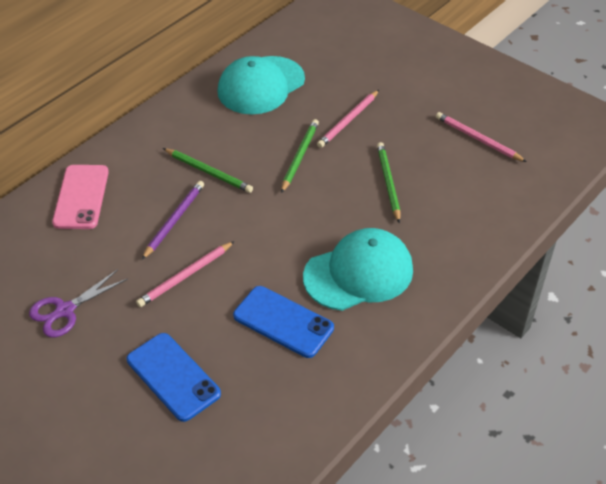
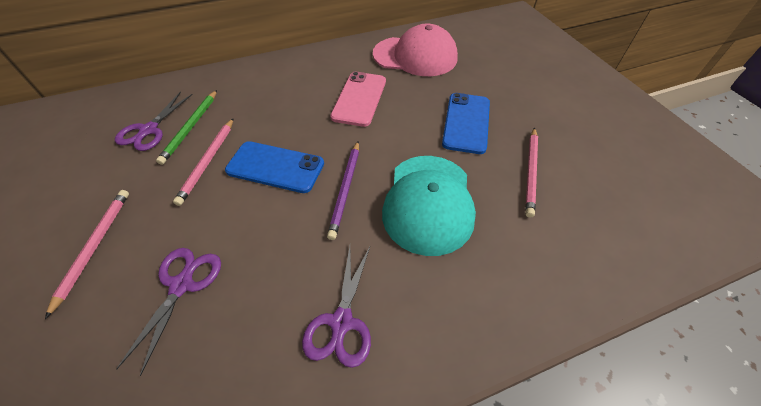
green pencil: 3 -> 1
pink cap: 0 -> 1
purple scissors: 1 -> 3
turquoise cap: 2 -> 1

